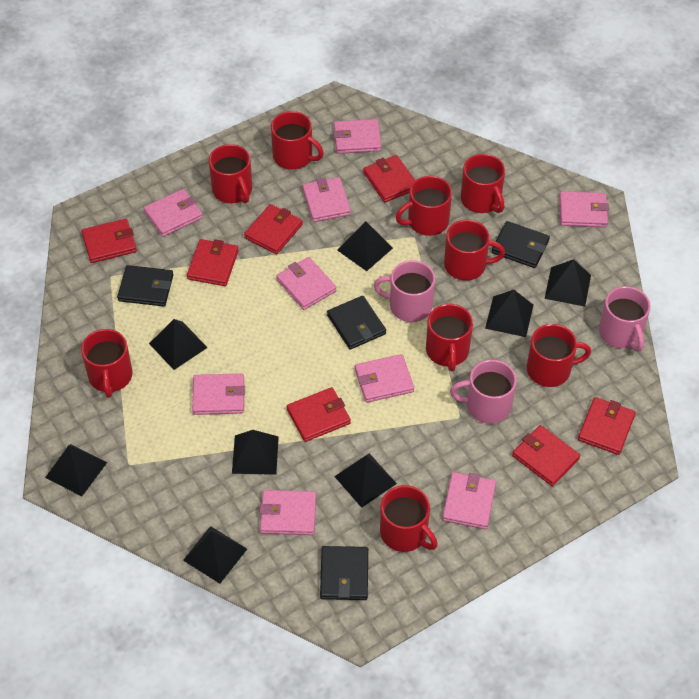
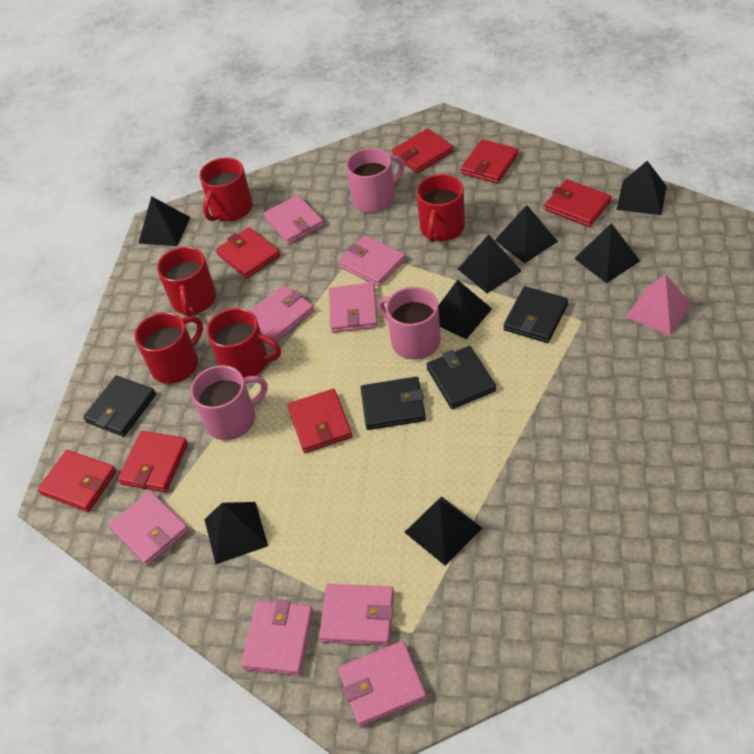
pink pyramid: 0 -> 1
pink wallet: 9 -> 8
red mug: 9 -> 5

